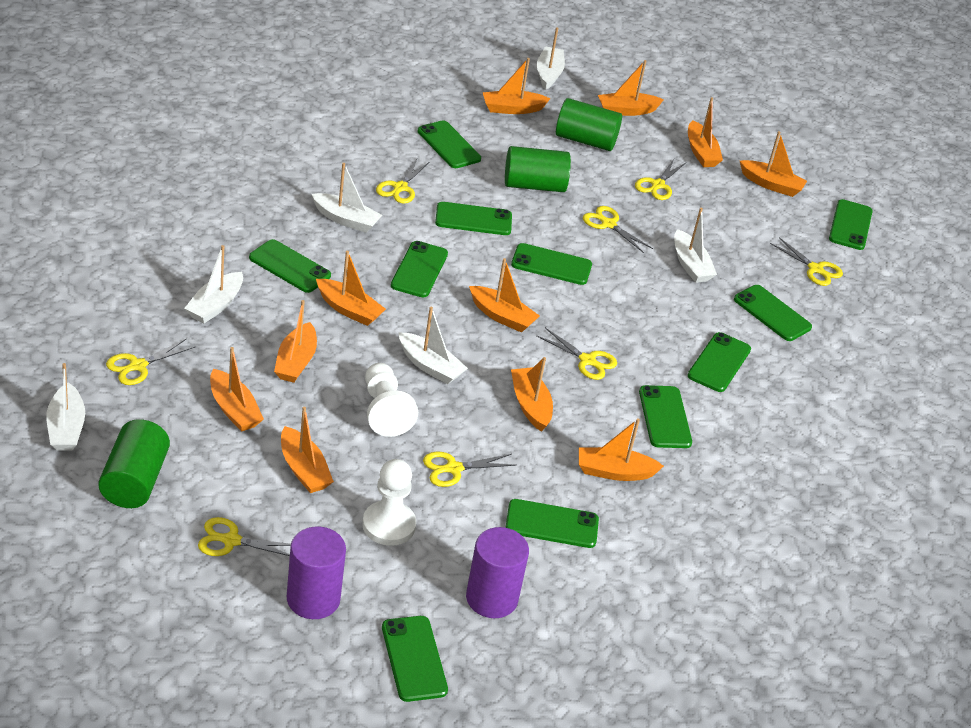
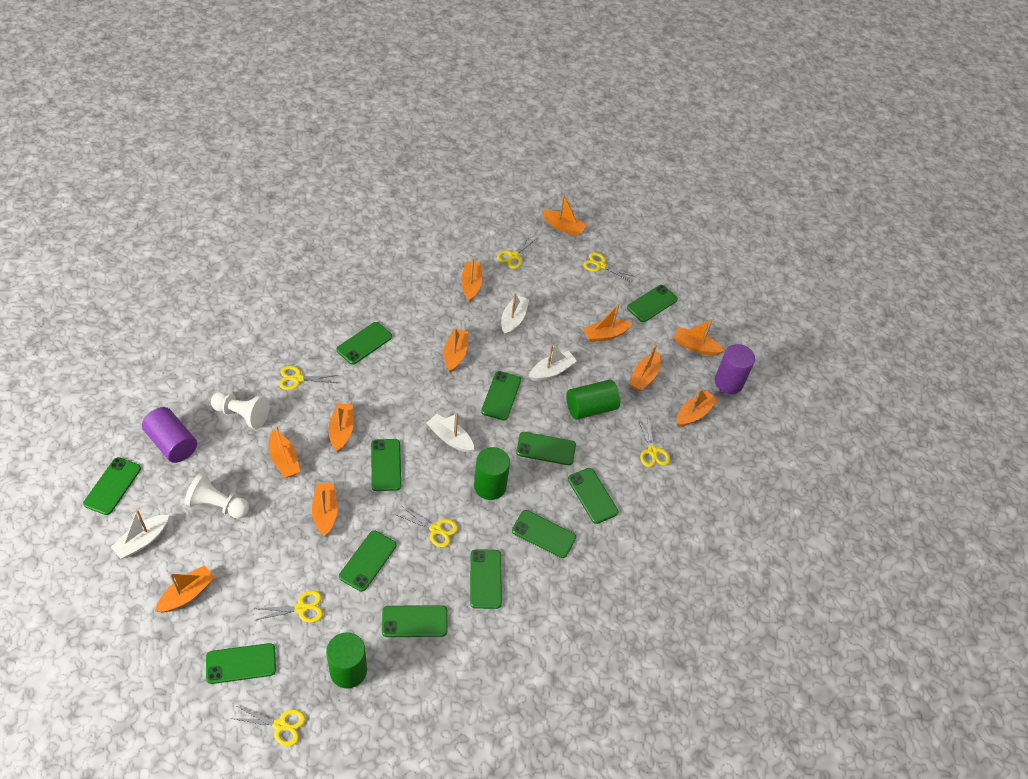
green phone: 11 -> 12
white boat: 6 -> 4
yellow scissors: 8 -> 7

